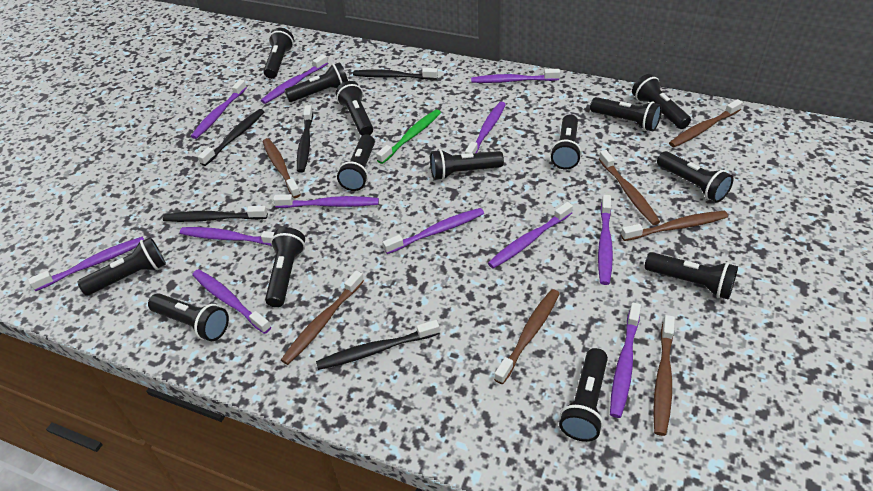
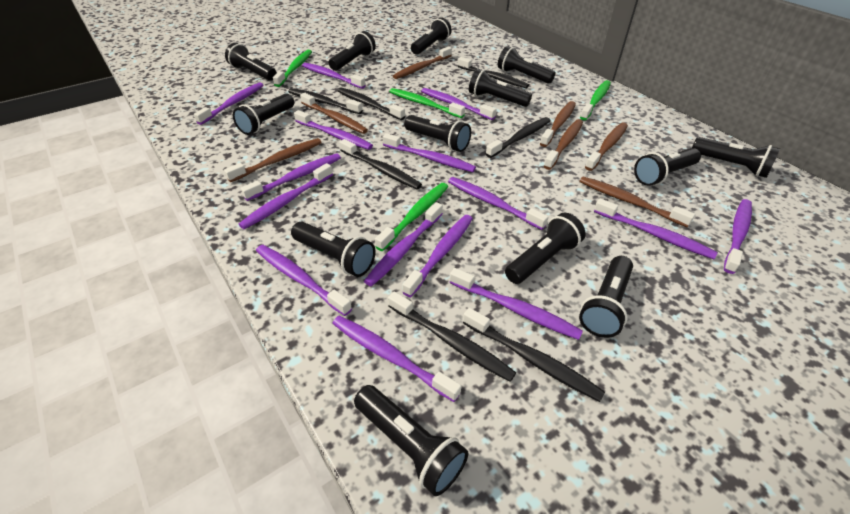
black flashlight: 14 -> 13
black toothbrush: 5 -> 7
green toothbrush: 1 -> 4
purple toothbrush: 12 -> 15

